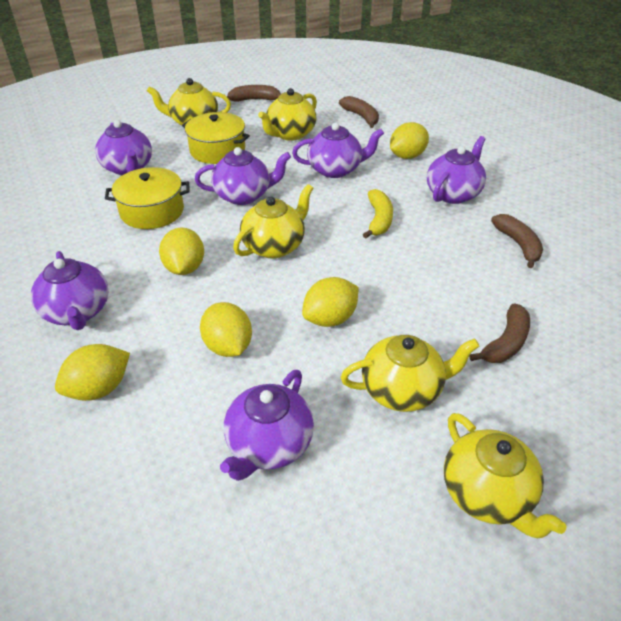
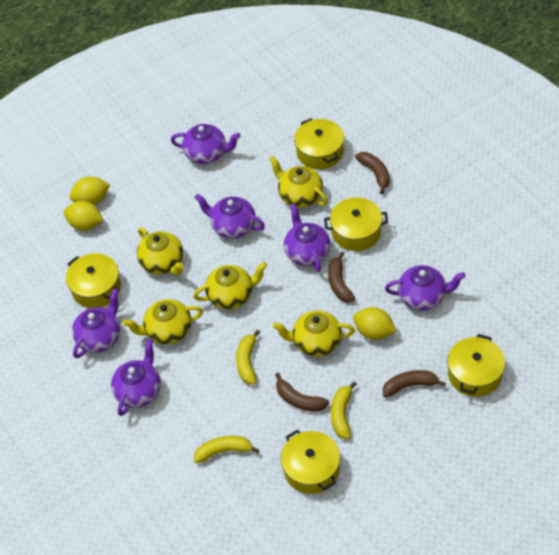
yellow banana: 1 -> 3
yellow lemon: 5 -> 3
yellow pot: 2 -> 5

